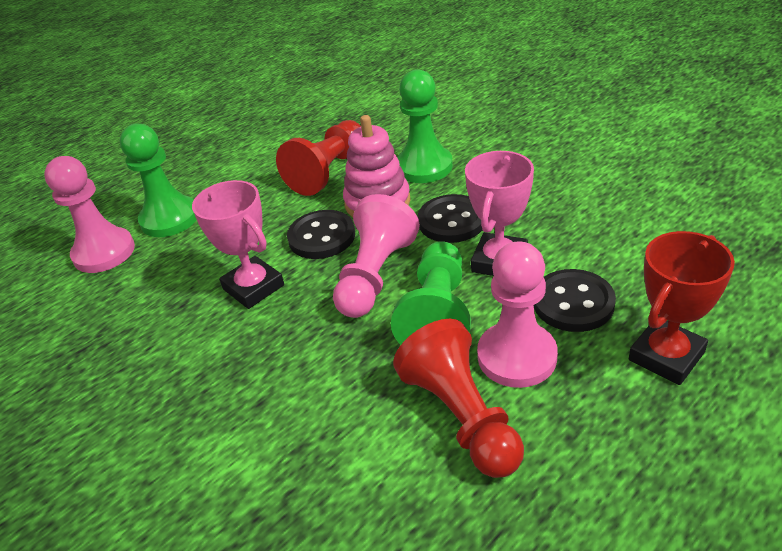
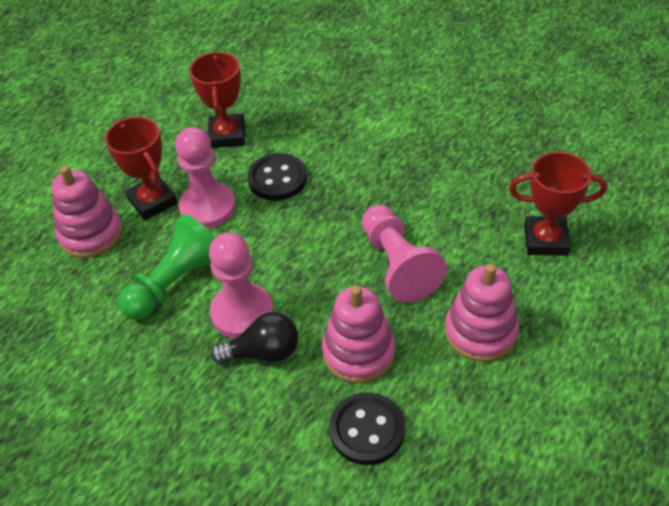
black button: 3 -> 2
black light bulb: 0 -> 1
green pawn: 3 -> 1
pink stacking toy: 1 -> 3
pink trophy: 2 -> 0
red pawn: 2 -> 0
red trophy: 1 -> 3

